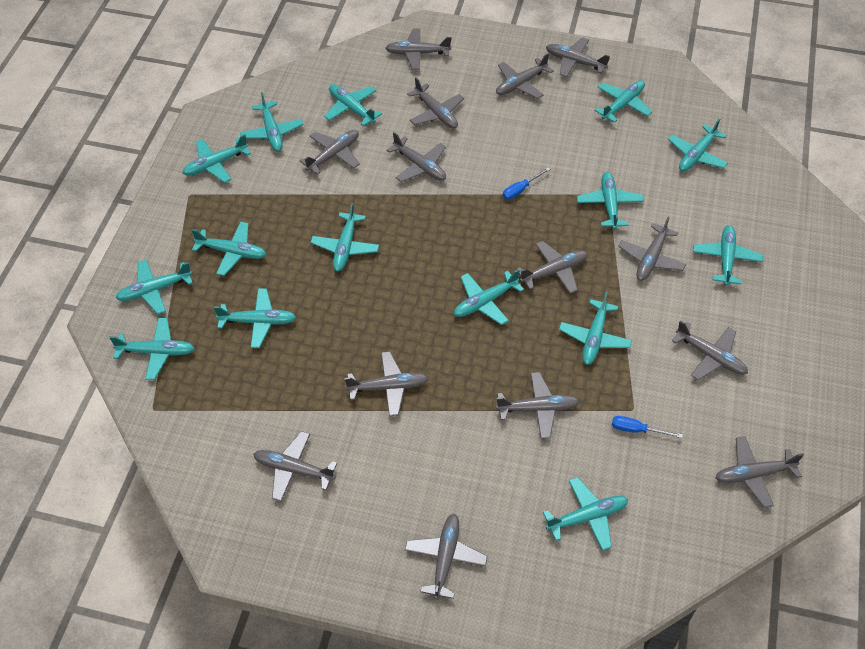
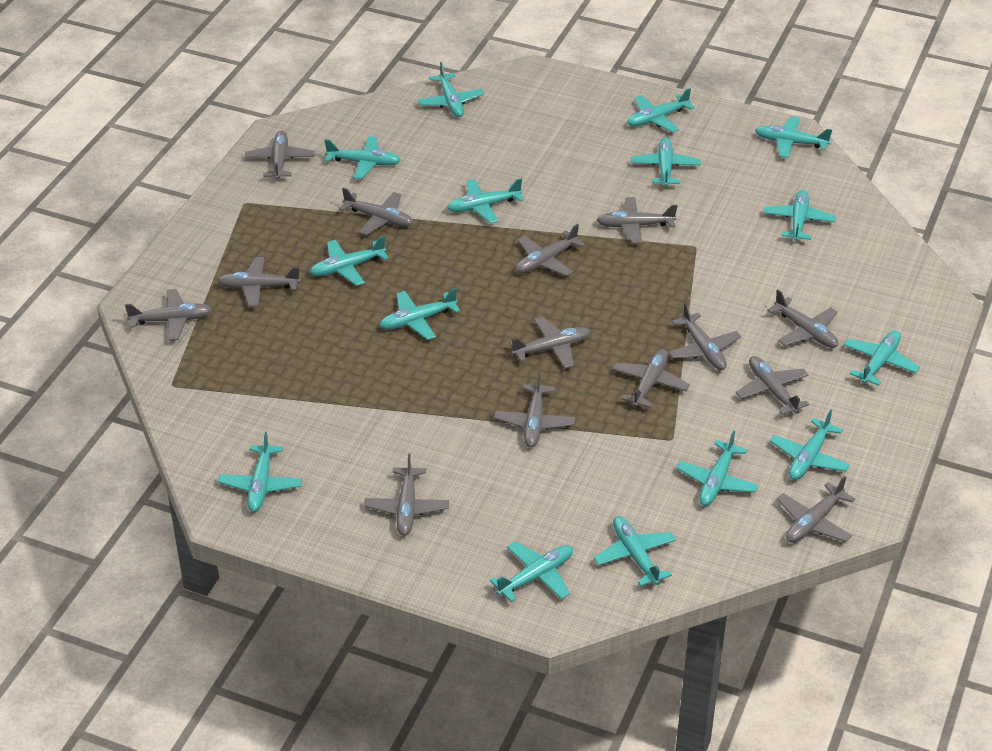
blue screwdriver: 2 -> 0

